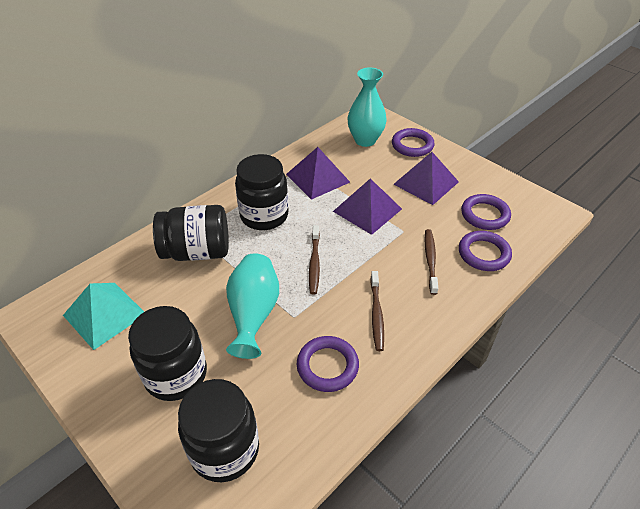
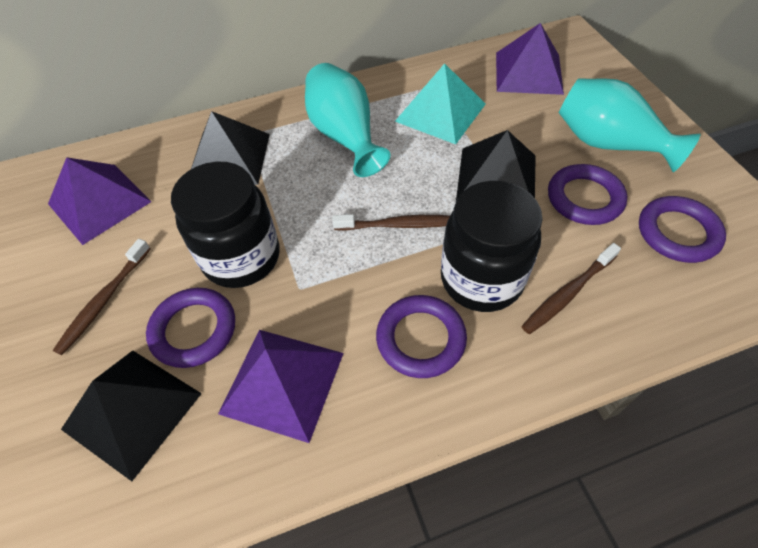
black jar: 4 -> 2
black pyramid: 0 -> 3

